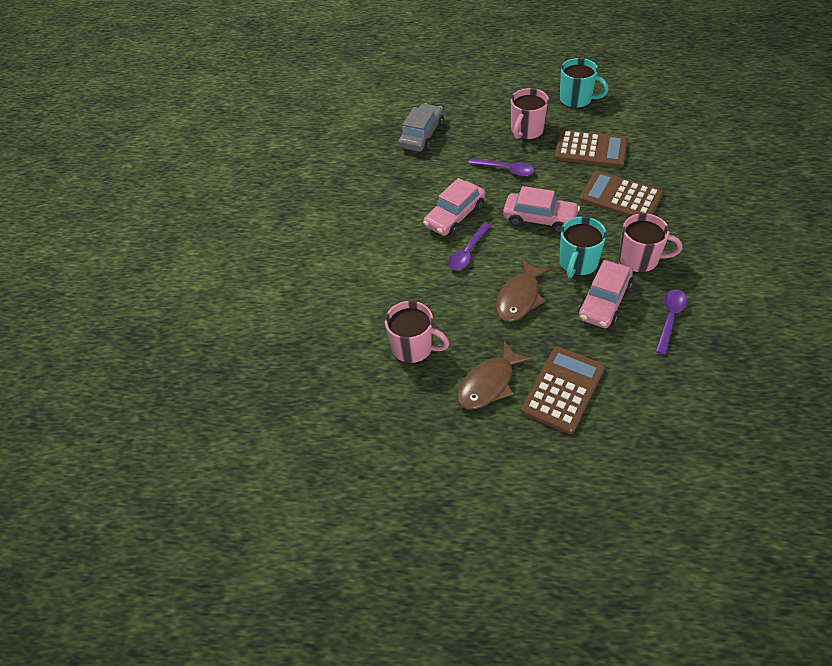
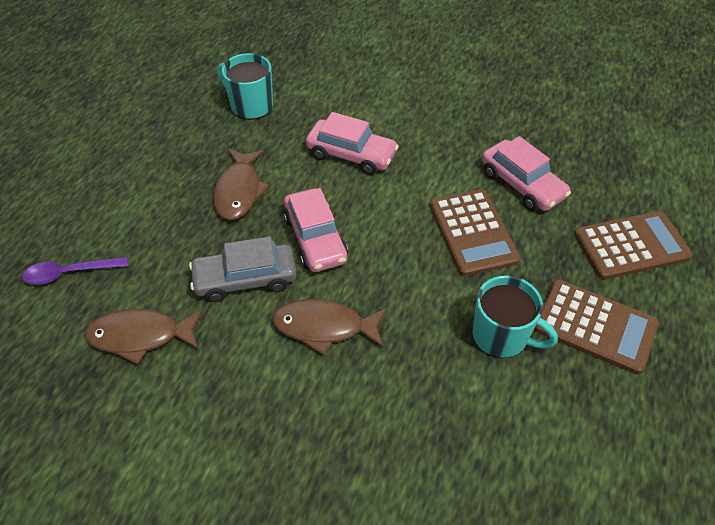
brown fish: 2 -> 3
pink mug: 3 -> 0
purple spoon: 3 -> 1

